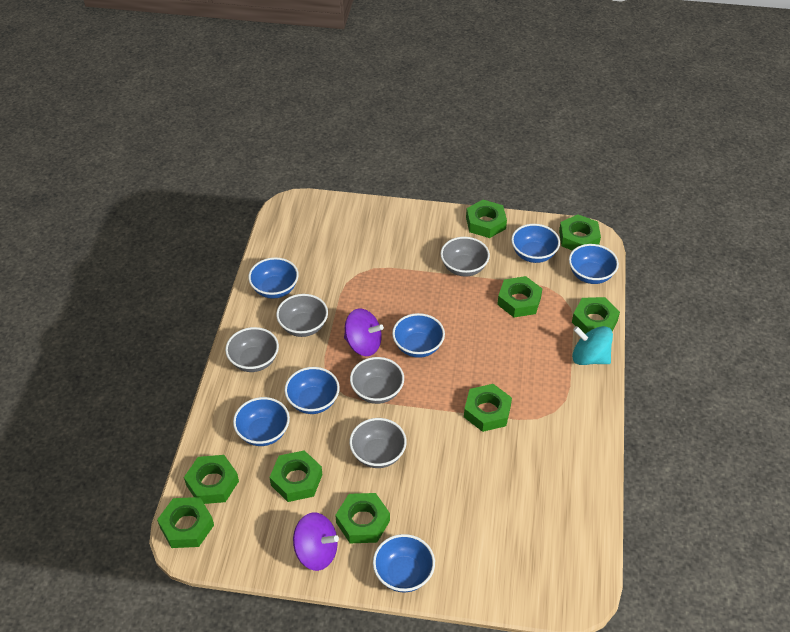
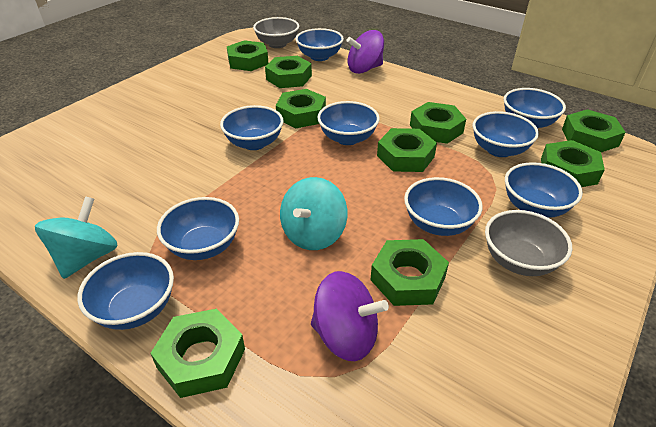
blue bowl: 7 -> 9
grey bowl: 5 -> 2
turquoise spinning top: 1 -> 2

